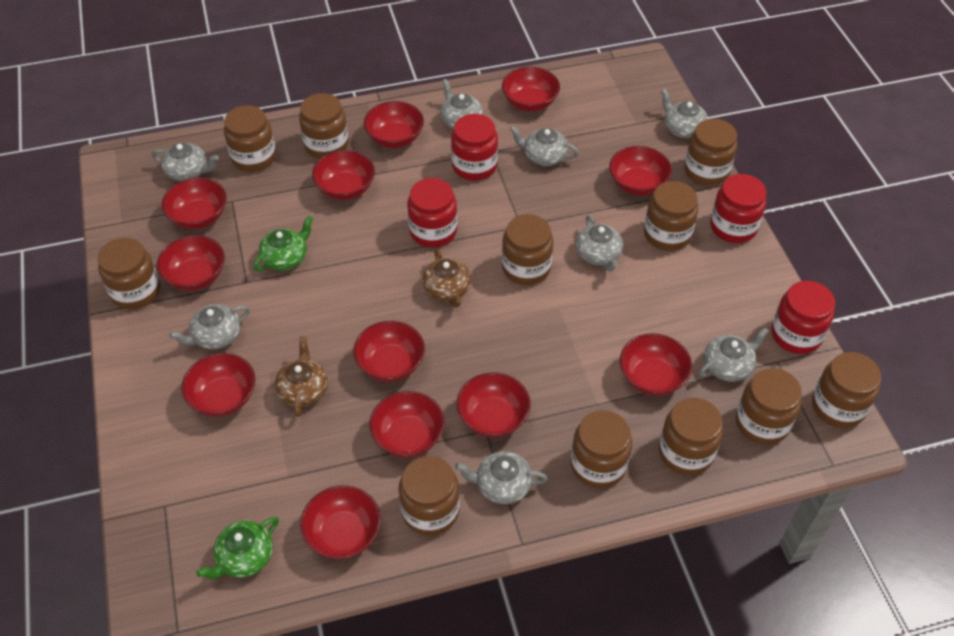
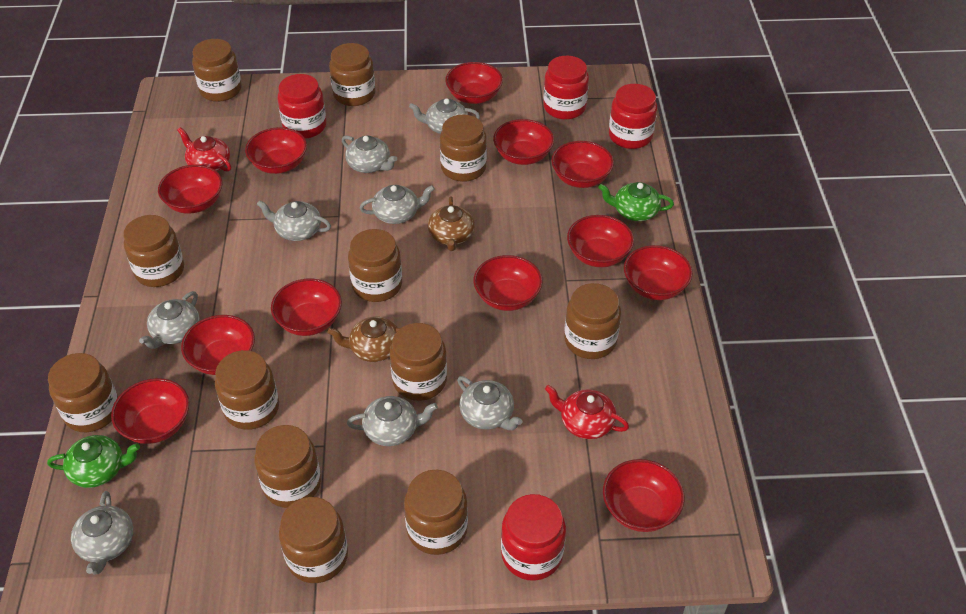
brown jar: 11 -> 12
red teapot: 0 -> 2

